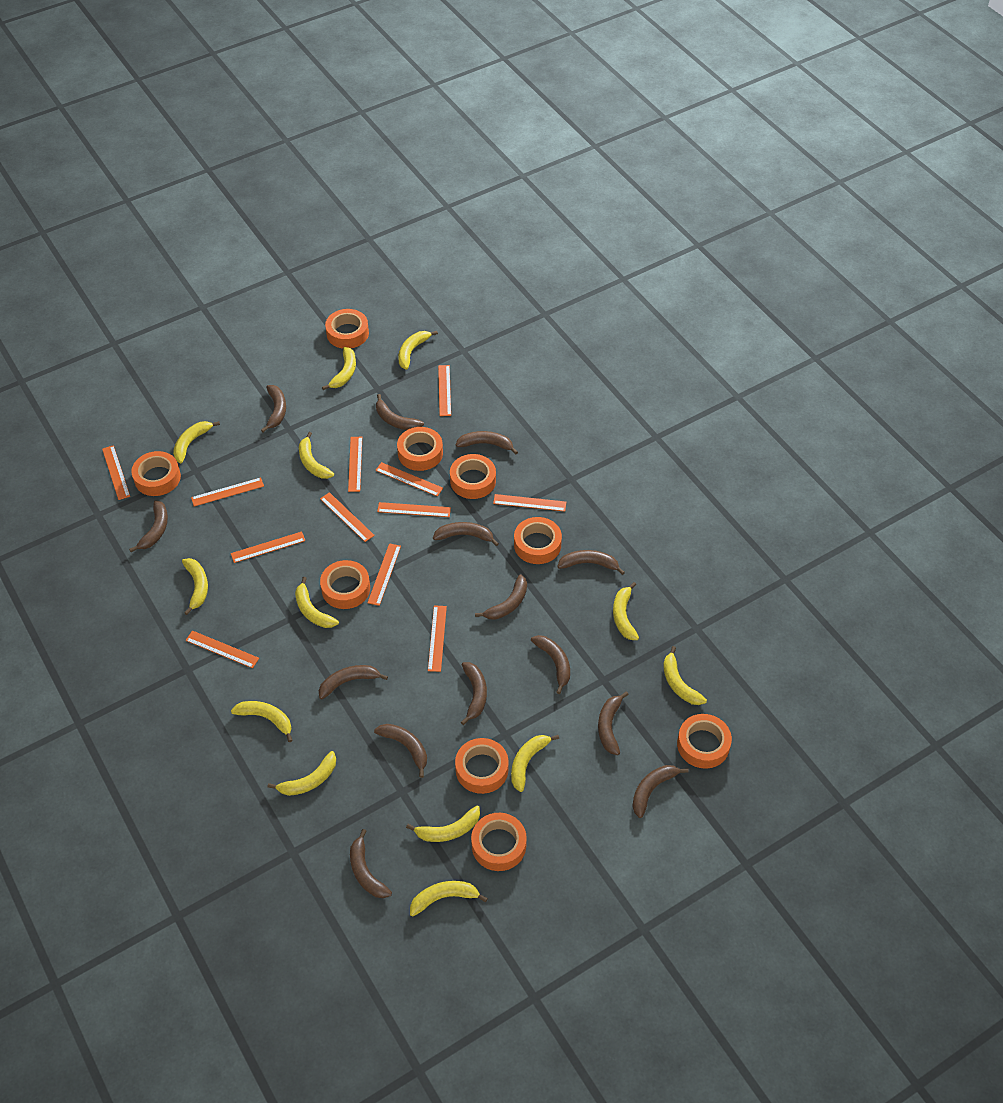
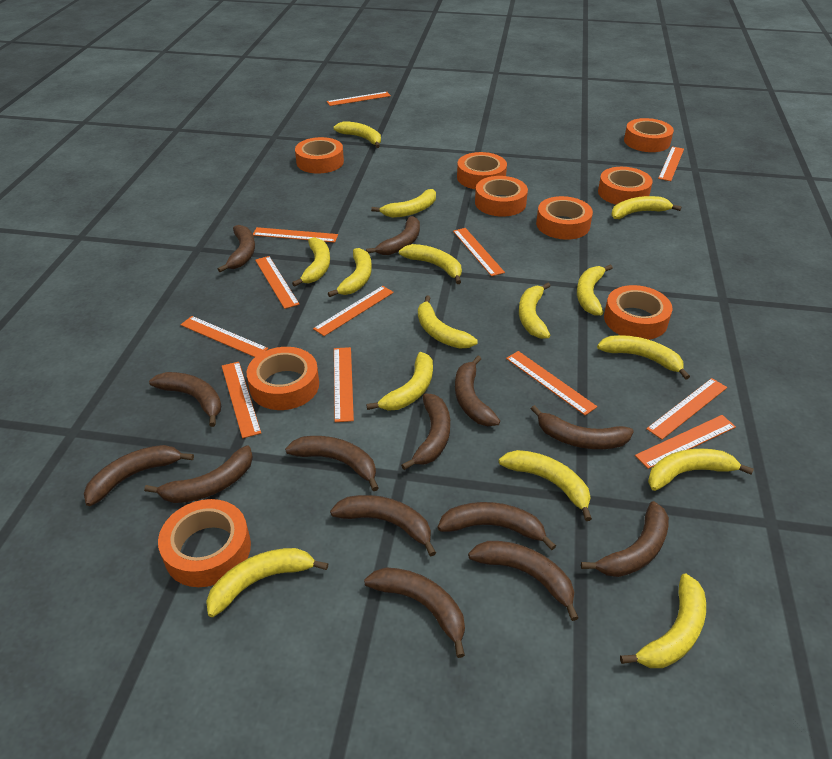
yellow banana: 13 -> 15

